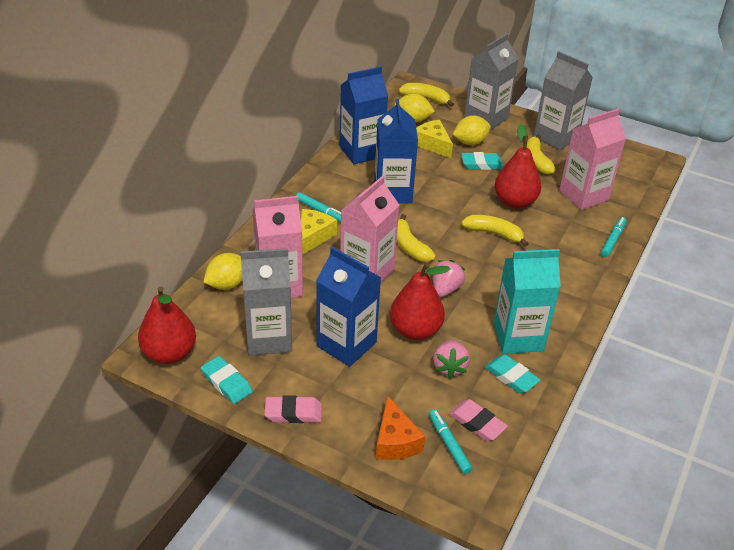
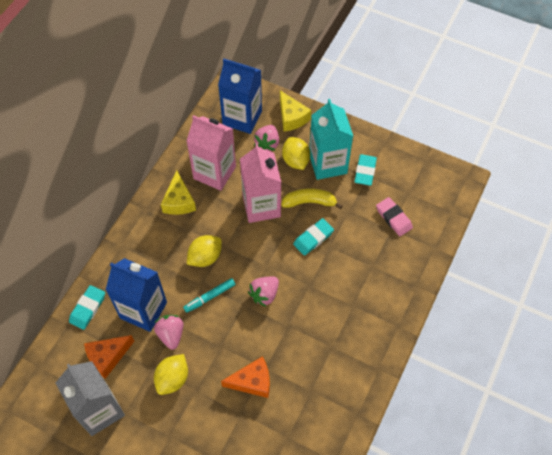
blue carton: 3 -> 2
grey carton: 3 -> 1
orange cheese: 1 -> 2
pink carton: 3 -> 2
pink eraser: 2 -> 1
pink strawberry: 2 -> 3
red pear: 3 -> 0
turquoise marker: 3 -> 1
yellow banana: 4 -> 1

